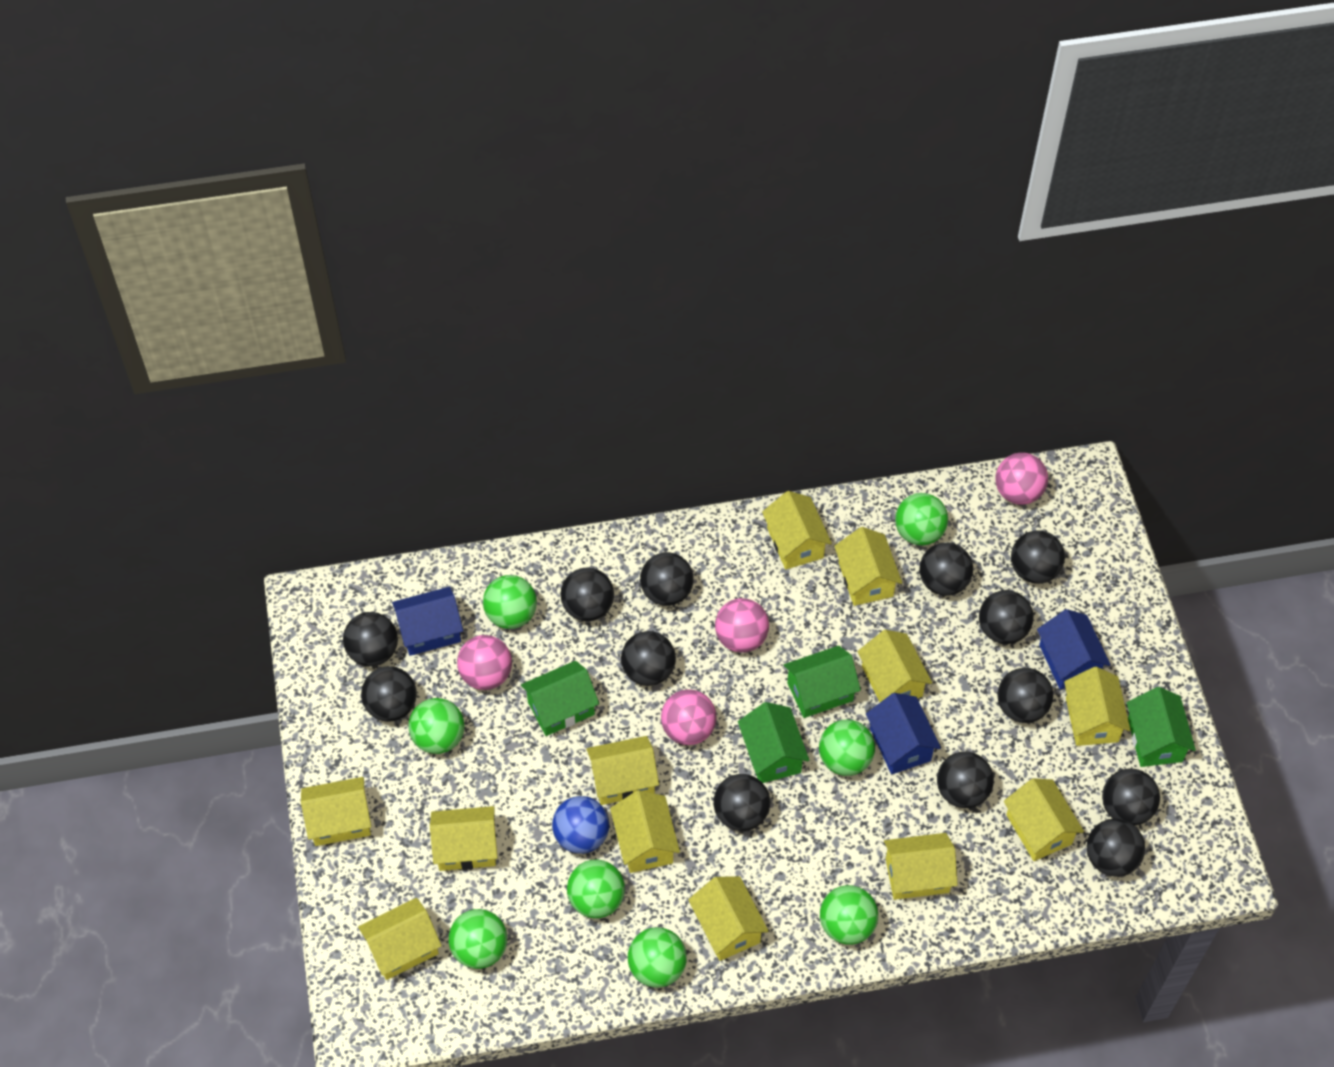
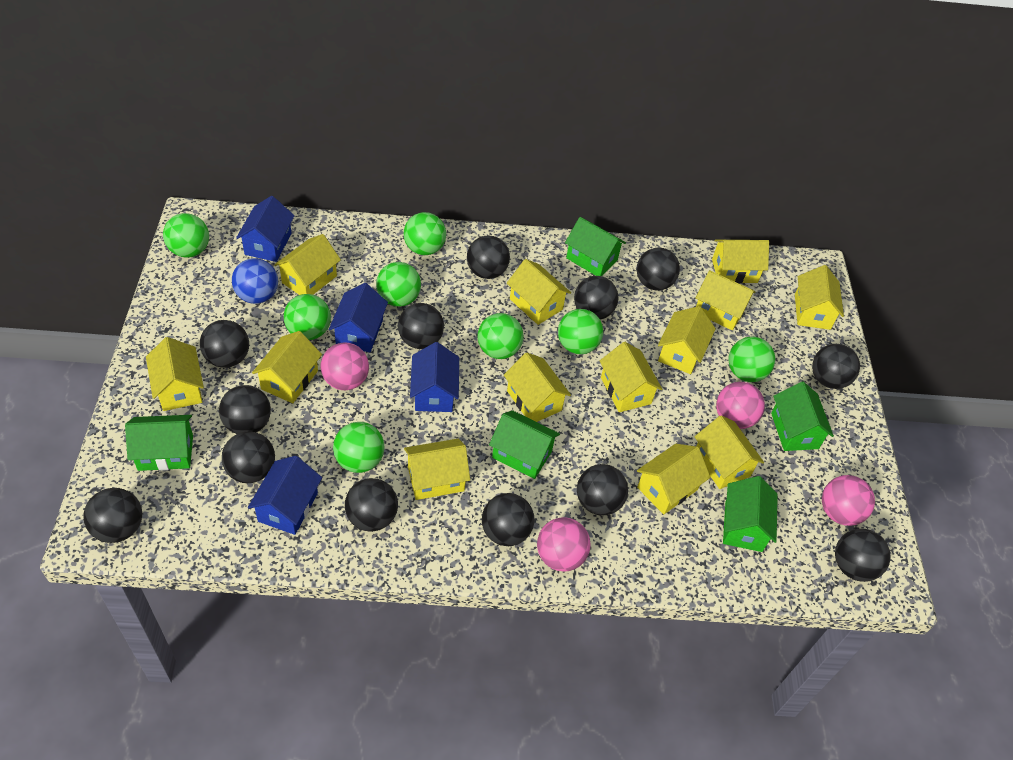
blue house: 3 -> 4
green house: 4 -> 5
yellow house: 12 -> 13

